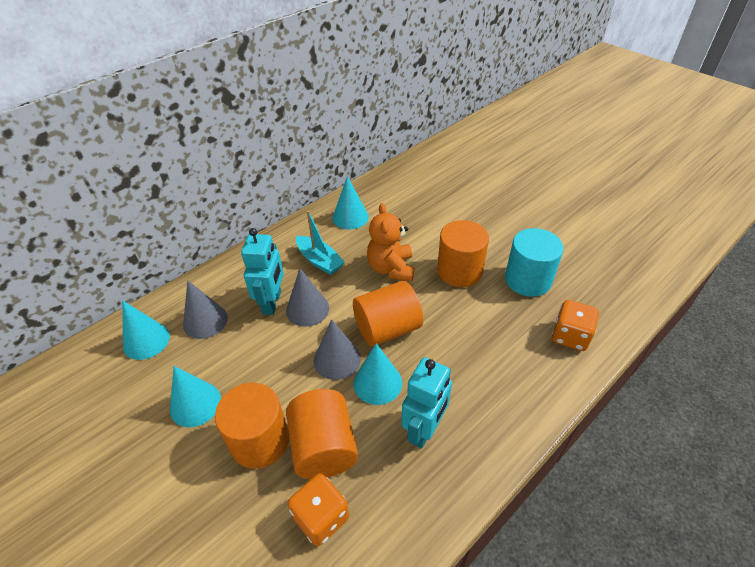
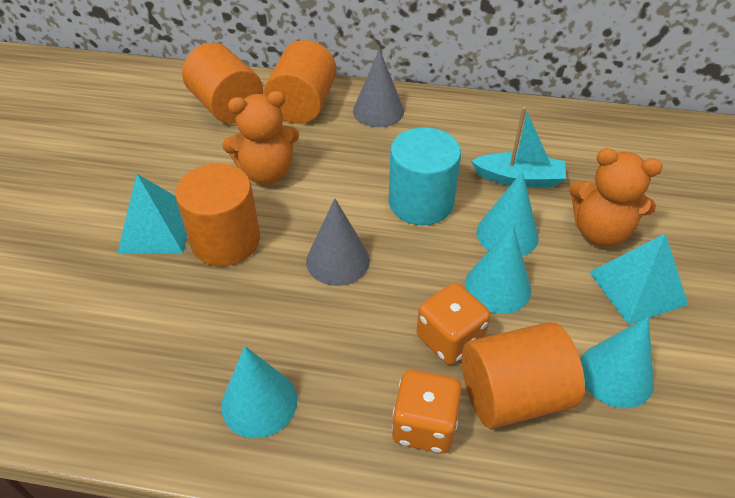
grey cone: 3 -> 2
orange teddy bear: 1 -> 2
turquoise pyramid: 0 -> 2
turquoise robot: 2 -> 0

